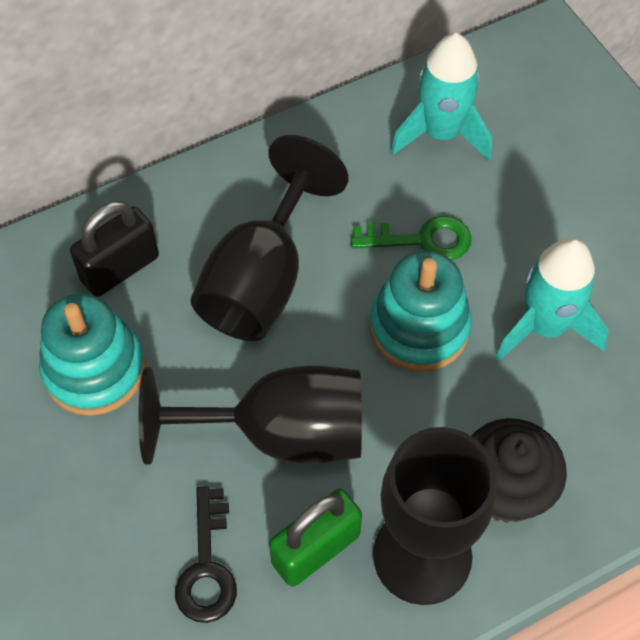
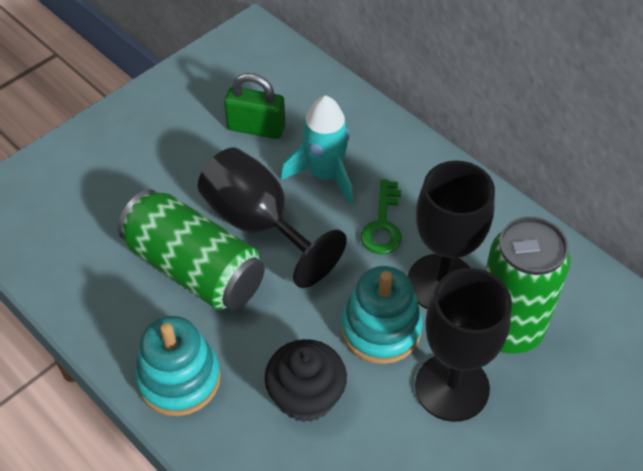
black key: 1 -> 0
black padlock: 1 -> 0
green can: 0 -> 2
turquoise rocket: 2 -> 1

